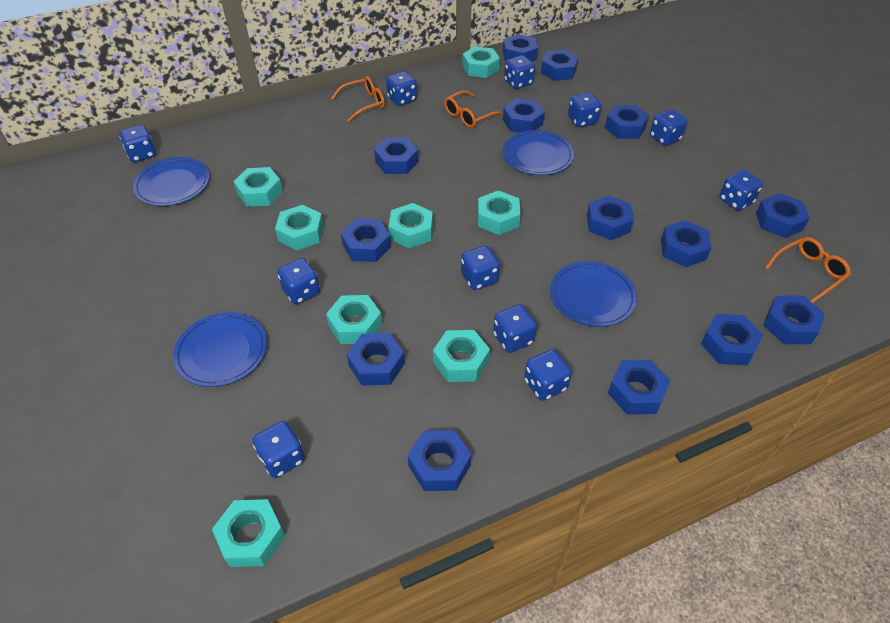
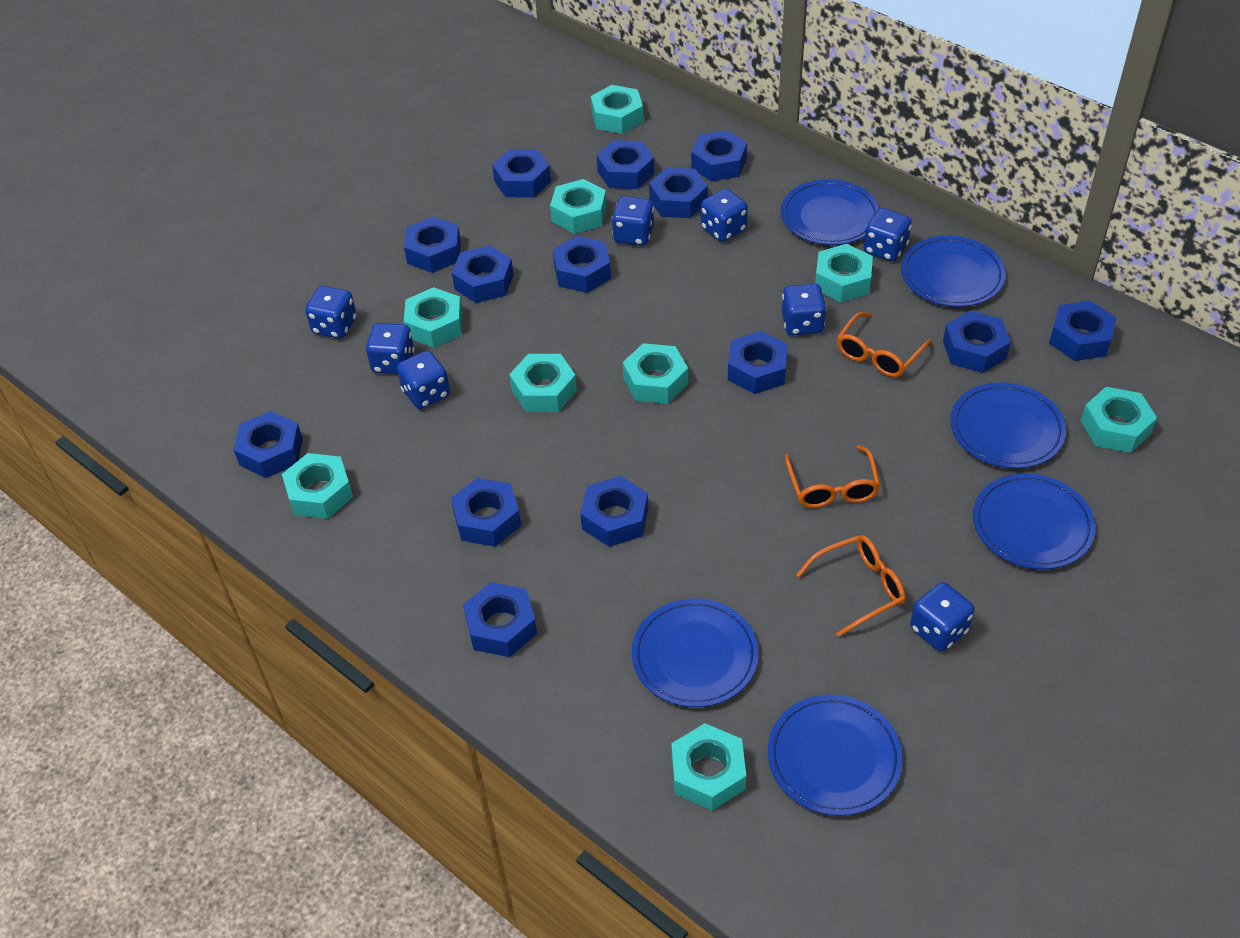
blue dice: 11 -> 8
blue plate: 4 -> 6
turquoise nut: 8 -> 9

